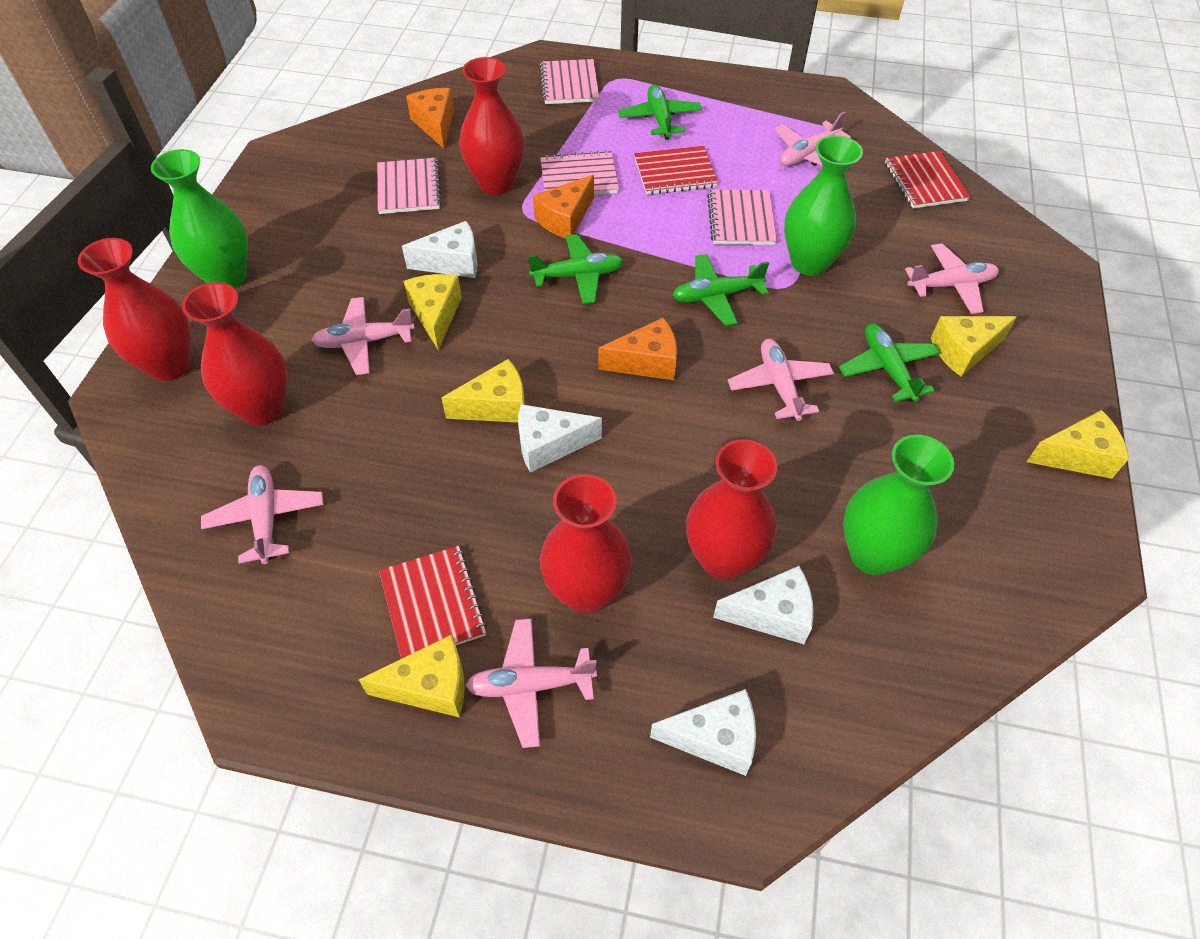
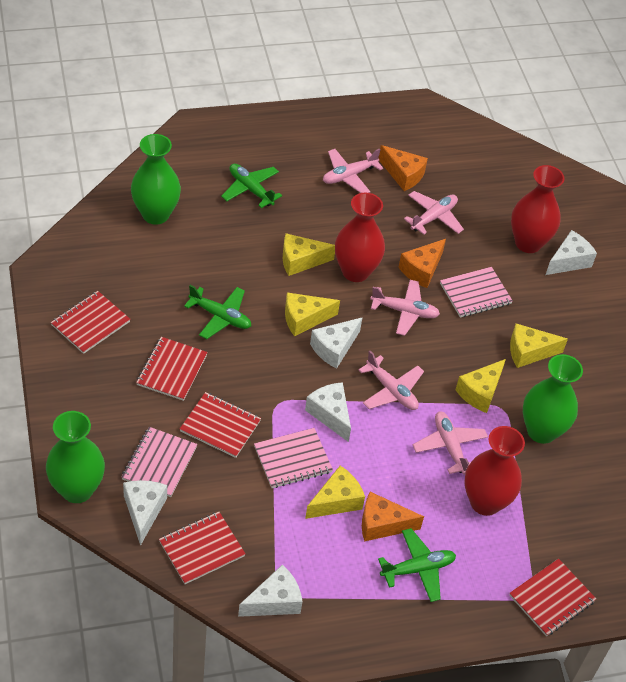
green plane: 4 -> 3
pink notebook: 4 -> 3
pink plane: 6 -> 5
red notebook: 3 -> 5
red vase: 5 -> 3
white cheese: 4 -> 5

